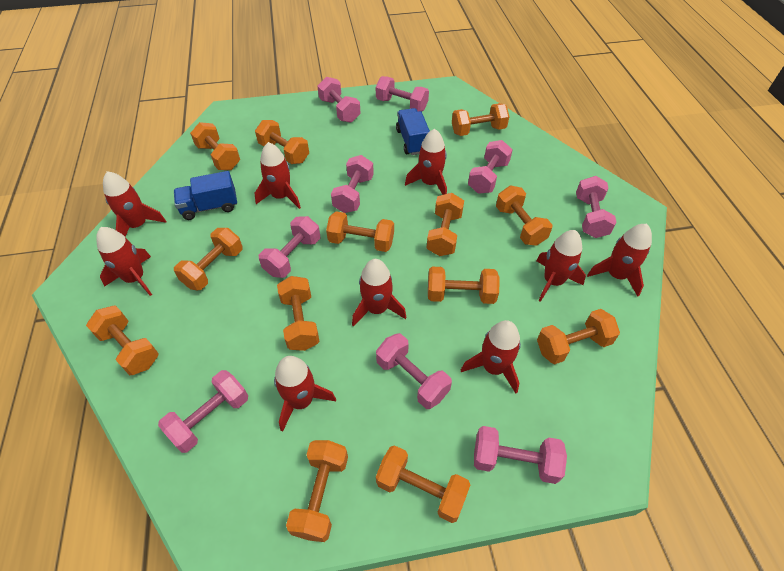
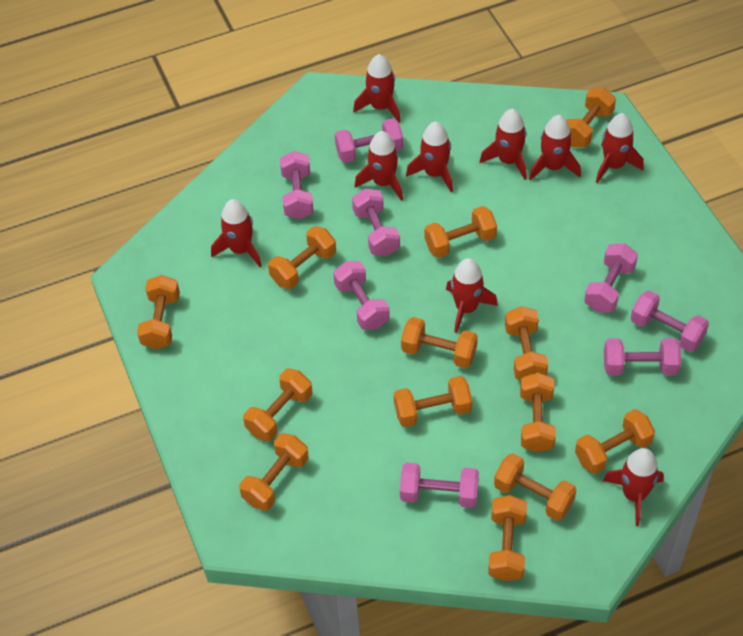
blue truck: 2 -> 0
pink dumbbell: 9 -> 8

